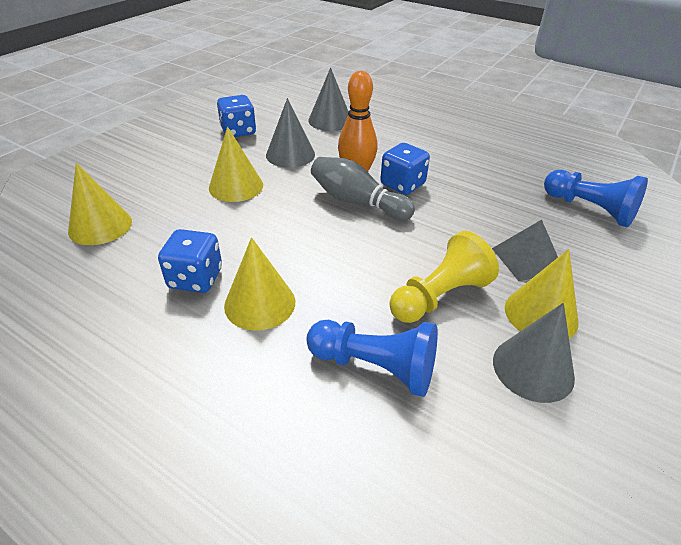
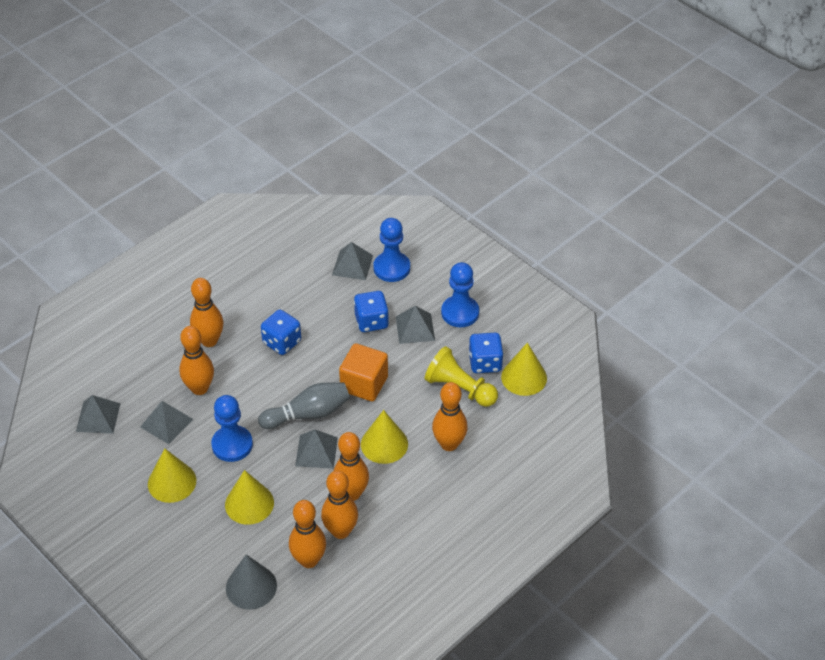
blue pawn: 2 -> 3
grey cone: 3 -> 1
grey pyramid: 1 -> 5
orange bowling pin: 1 -> 6
orange cube: 0 -> 1

